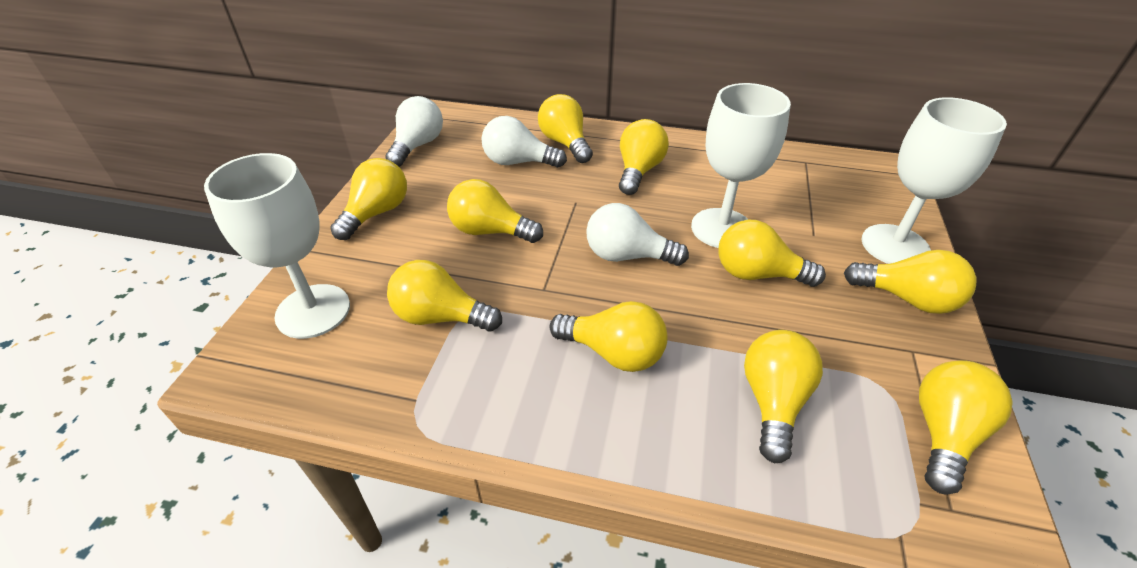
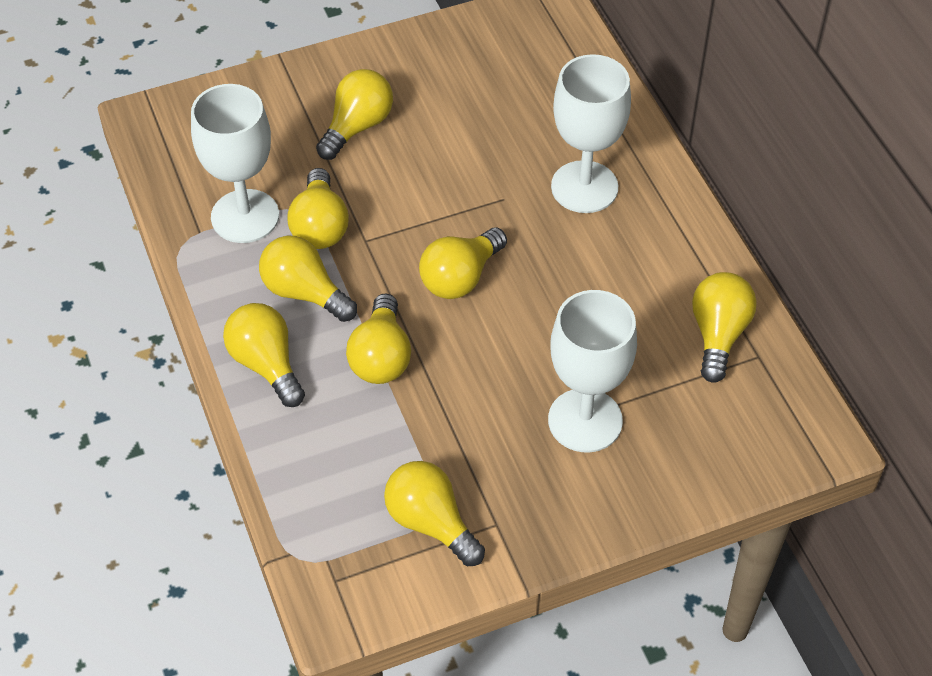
white light bulb: 3 -> 0
yellow light bulb: 10 -> 8

